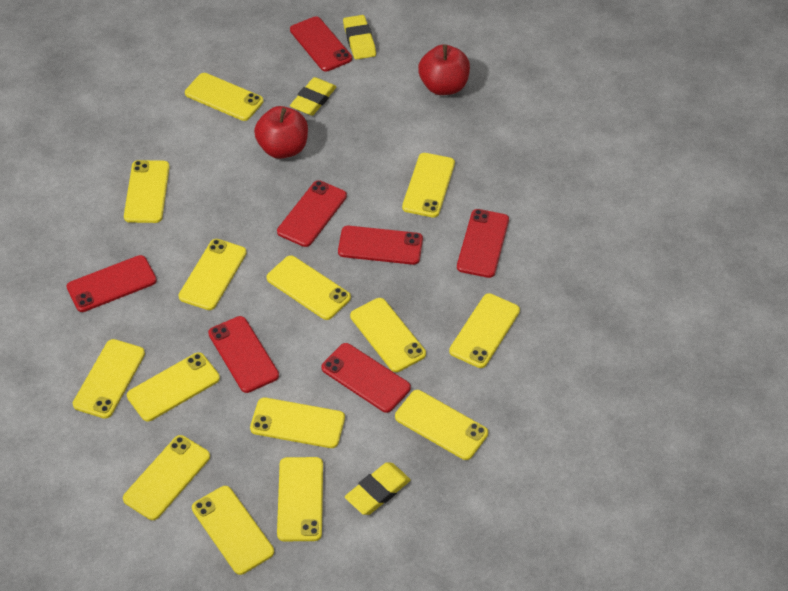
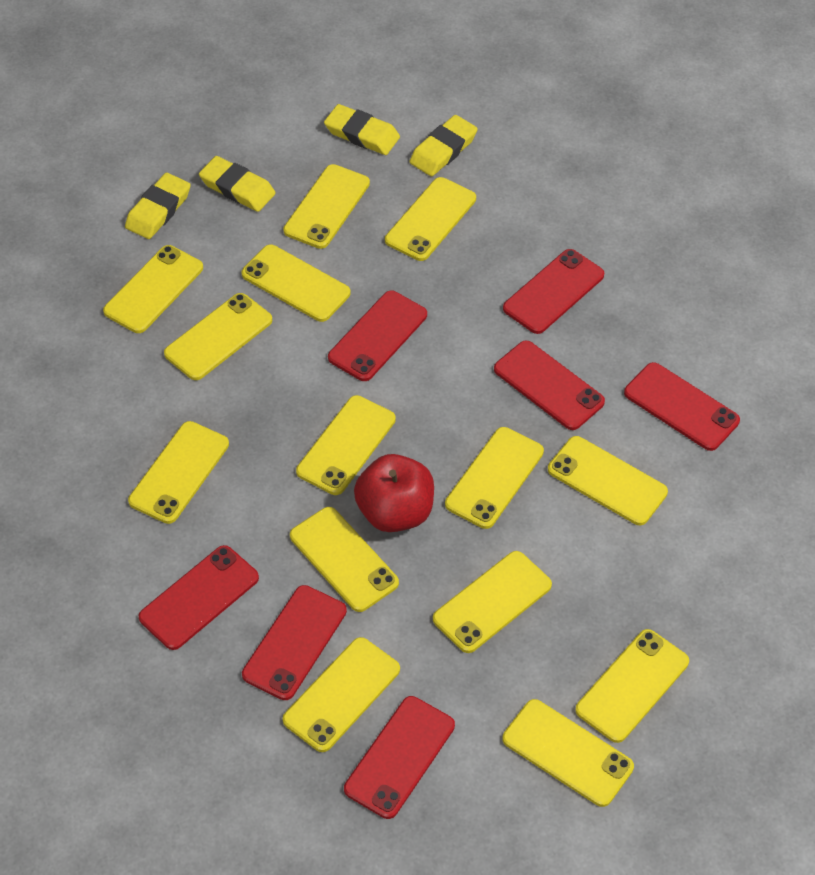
red apple: 2 -> 1
yellow eraser: 3 -> 4

